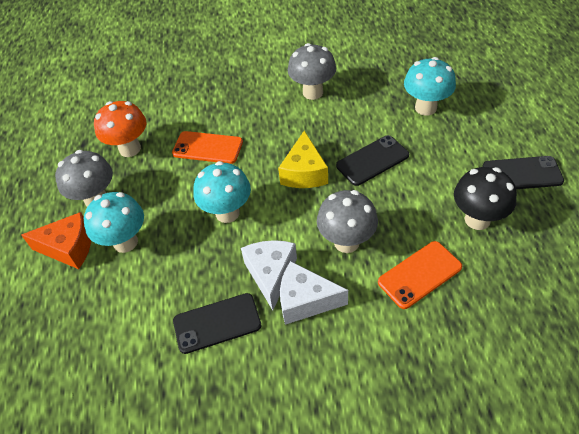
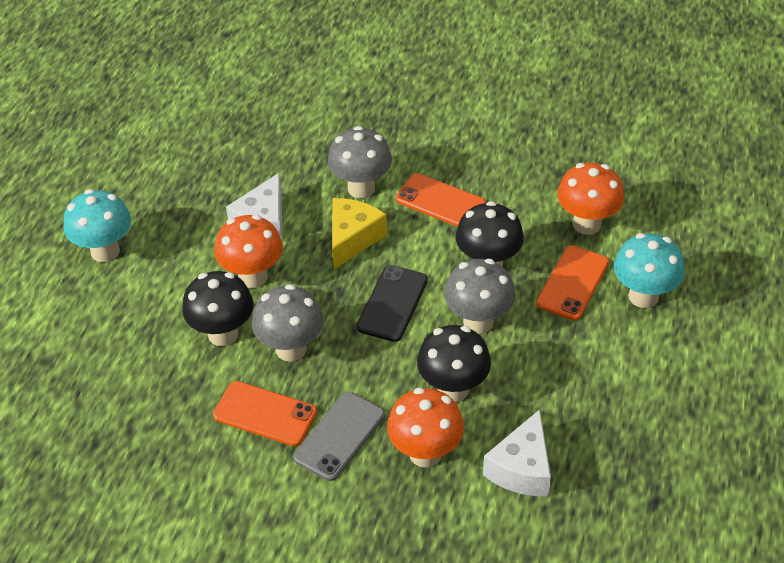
black mushroom: 1 -> 3
black phone: 3 -> 1
grey phone: 0 -> 1
orange cheese: 1 -> 0
orange mushroom: 1 -> 3
orange phone: 2 -> 3
turquoise mushroom: 3 -> 2

